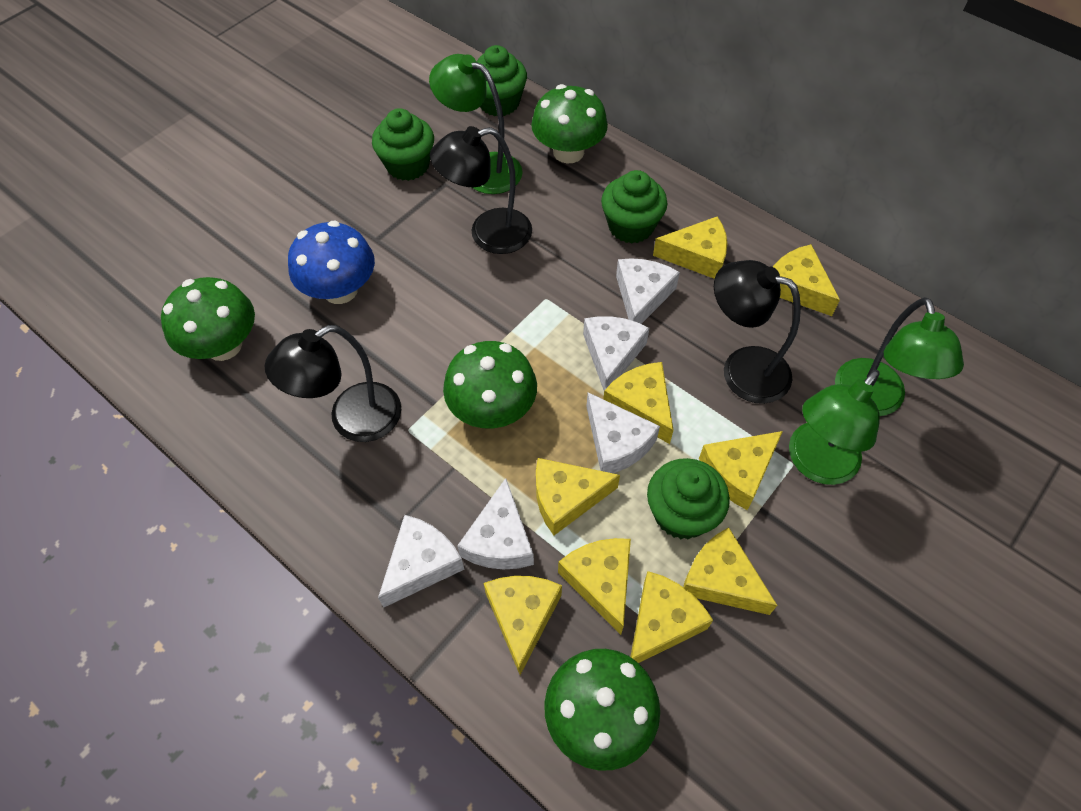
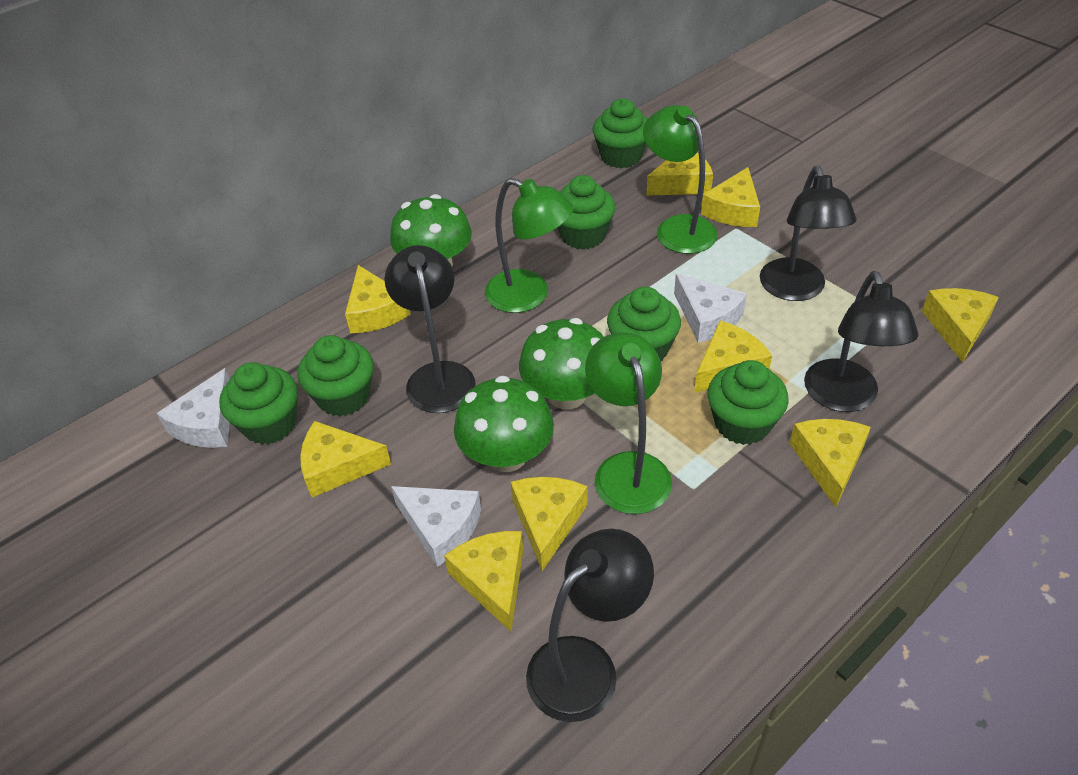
black lamp: 3 -> 4
blue mushroom: 1 -> 0
green cupcake: 4 -> 6
green mushroom: 4 -> 3
white cheese: 5 -> 3

